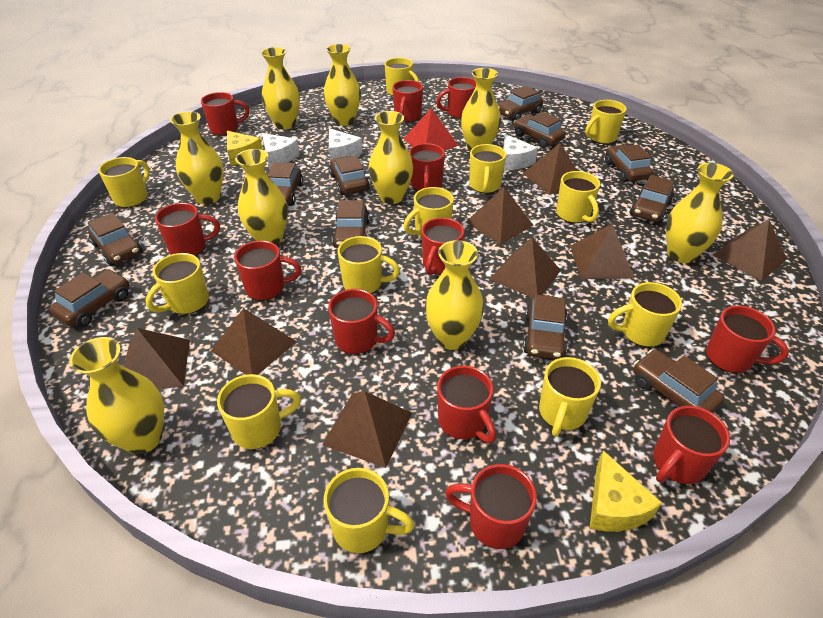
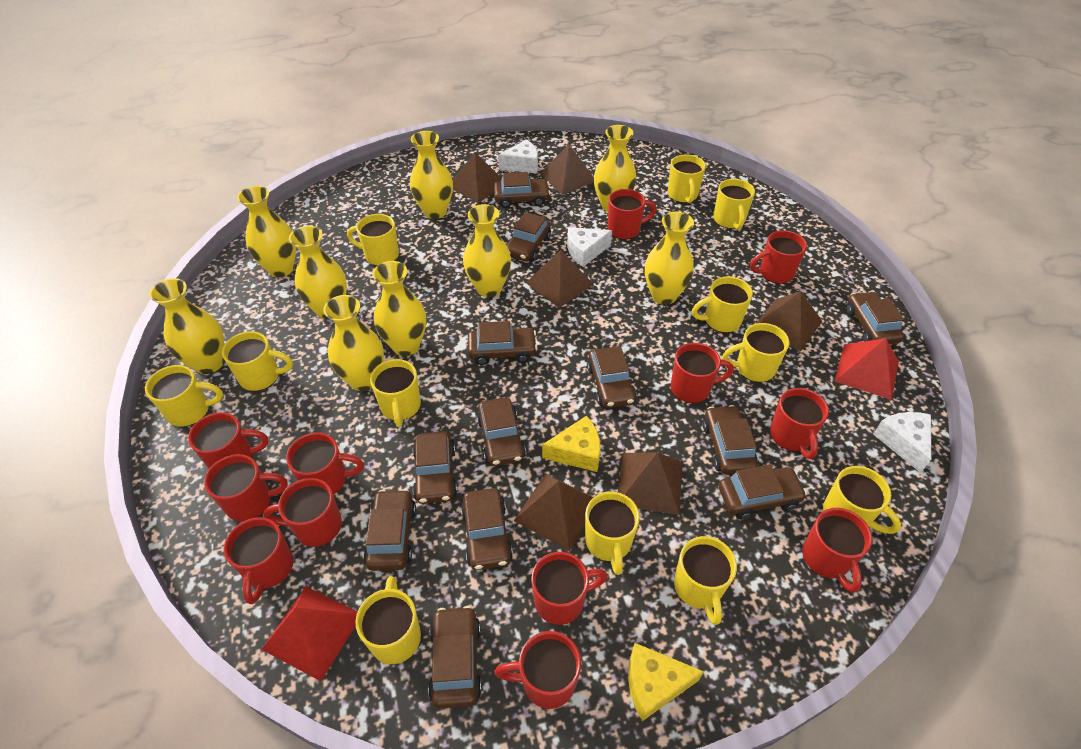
brown car: 11 -> 12
brown pyramid: 8 -> 6
red pyramid: 1 -> 2

